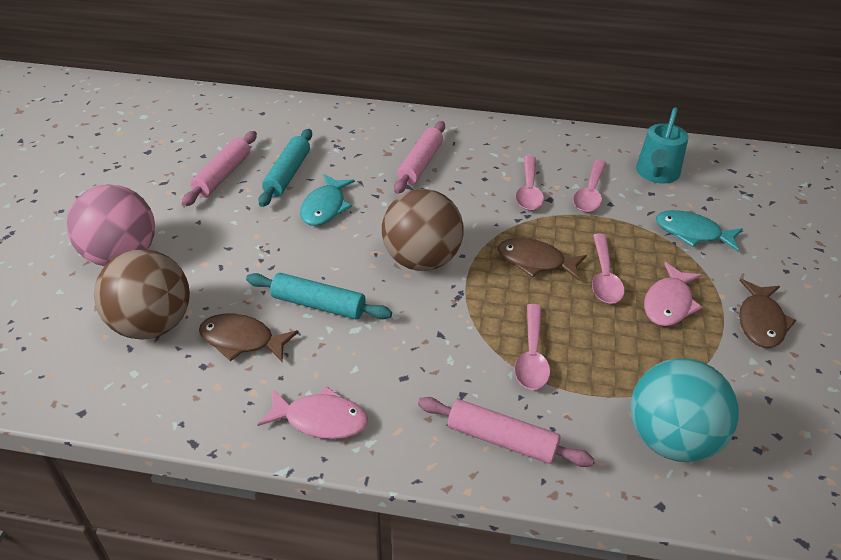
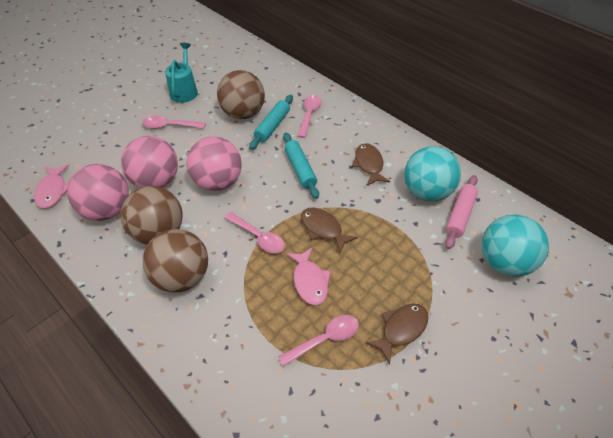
brown ball: 2 -> 3
pink ball: 1 -> 3
pink rolling pin: 3 -> 1
turquoise ball: 1 -> 2
turquoise fish: 2 -> 0

